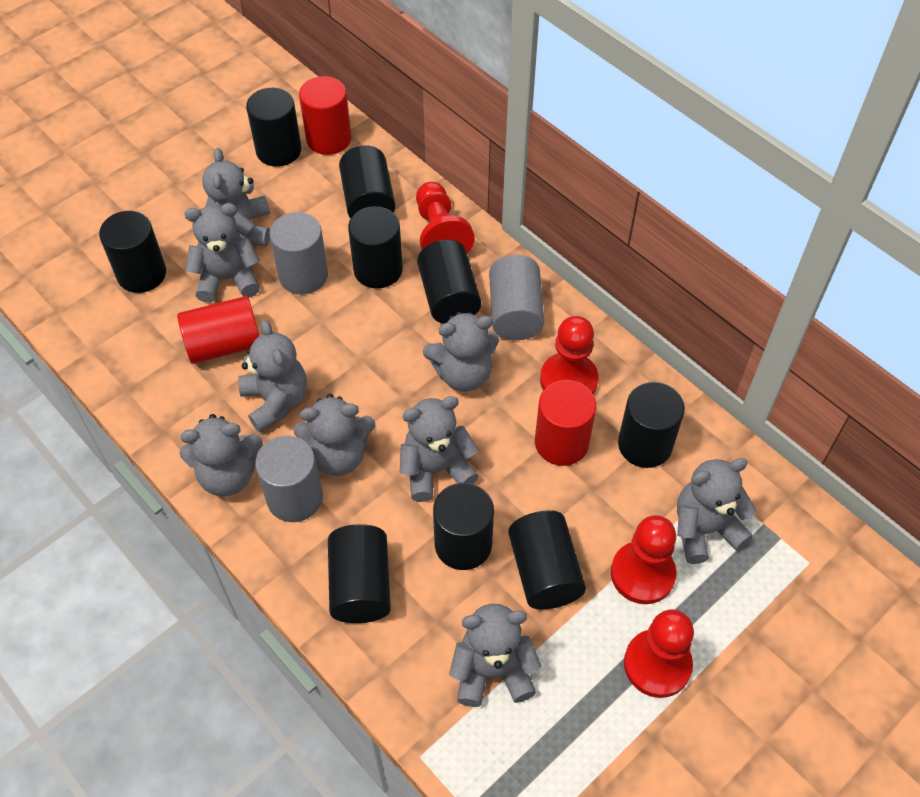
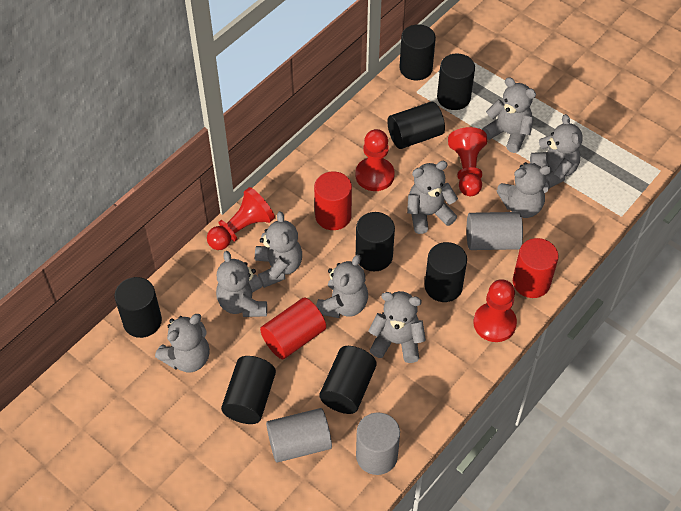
black cylinder: 9 -> 8

